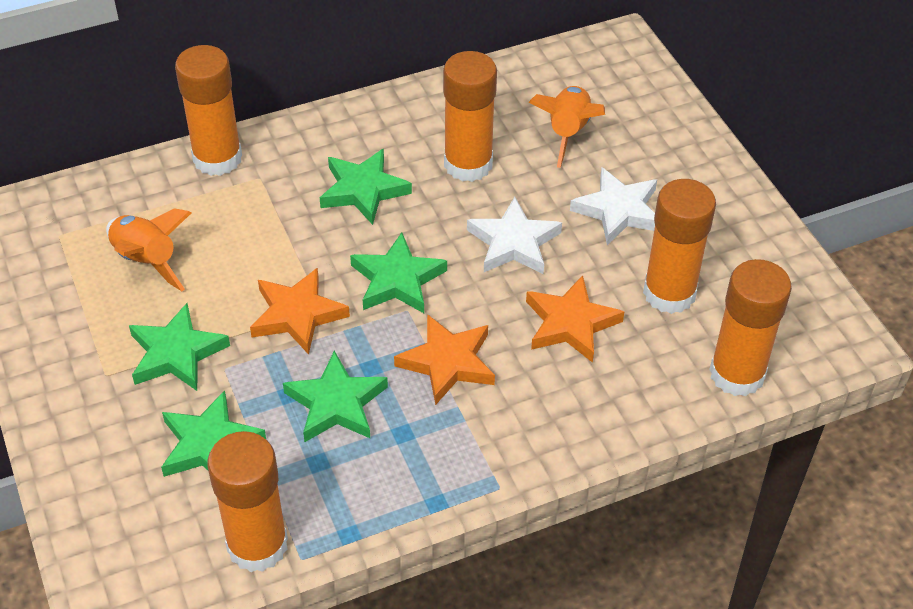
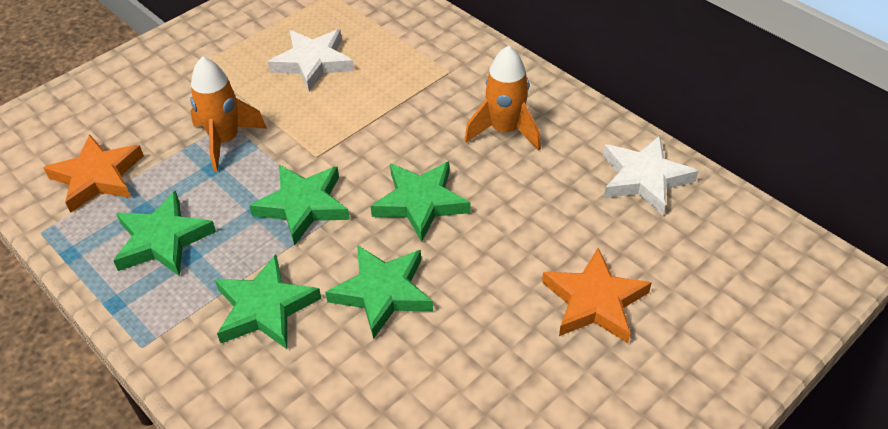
orange glue stick: 5 -> 0
orange star: 3 -> 2

